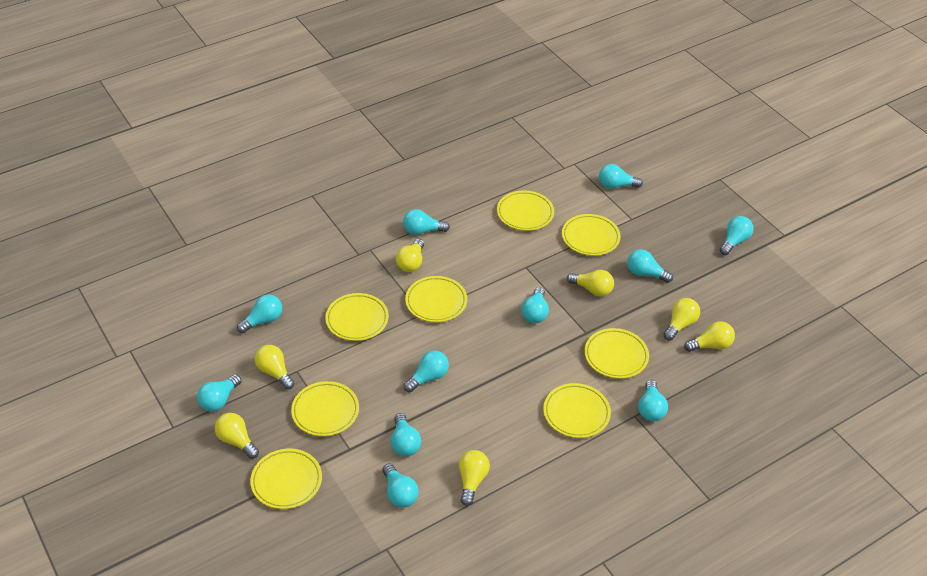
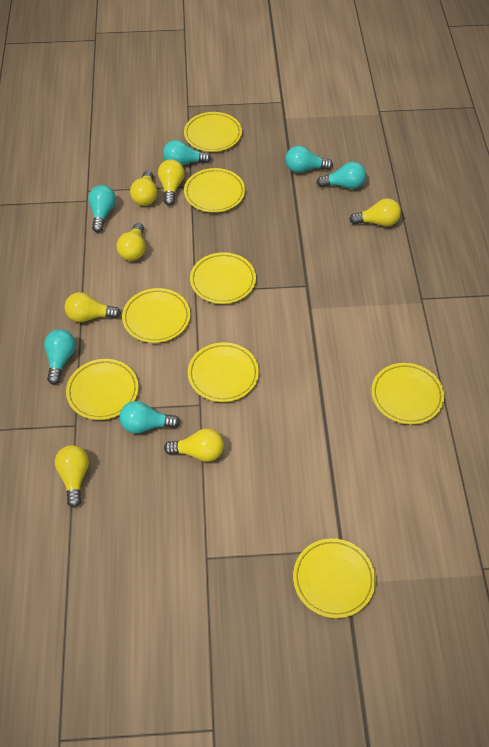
turquoise light bulb: 11 -> 6

